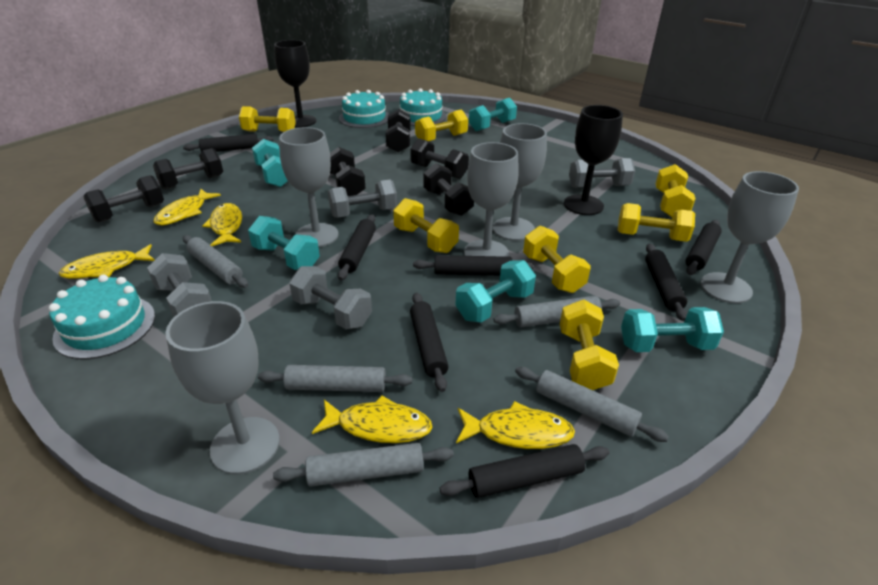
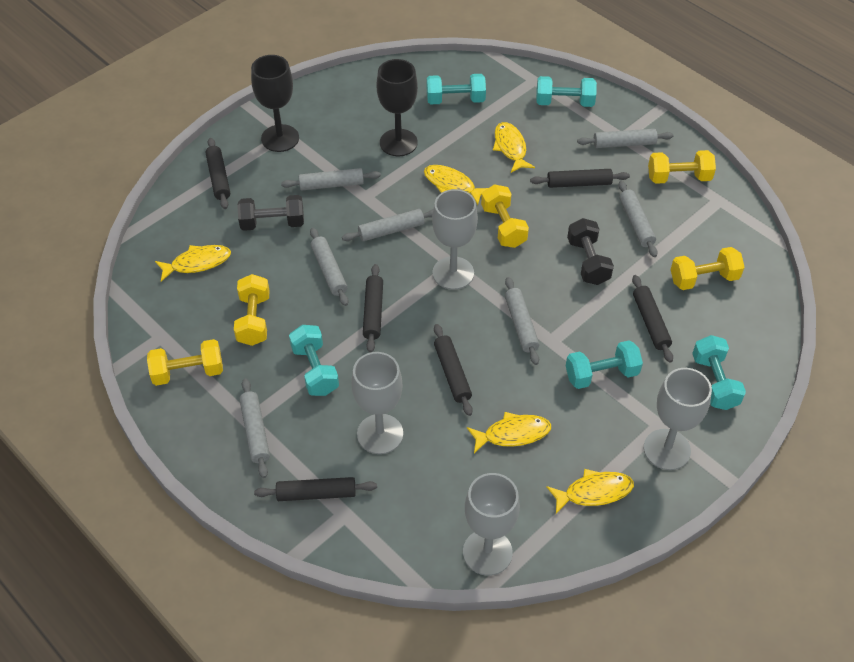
black dumbbell: 6 -> 2
black rolling pin: 7 -> 6
grey dumbbell: 4 -> 0
grey goblet: 5 -> 4
grey rolling pin: 5 -> 7
turquoise cake: 3 -> 0
yellow dumbbell: 7 -> 5

